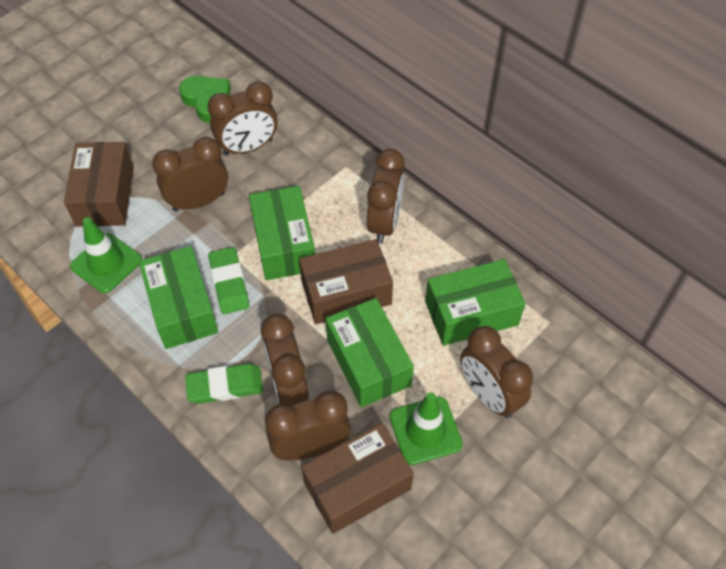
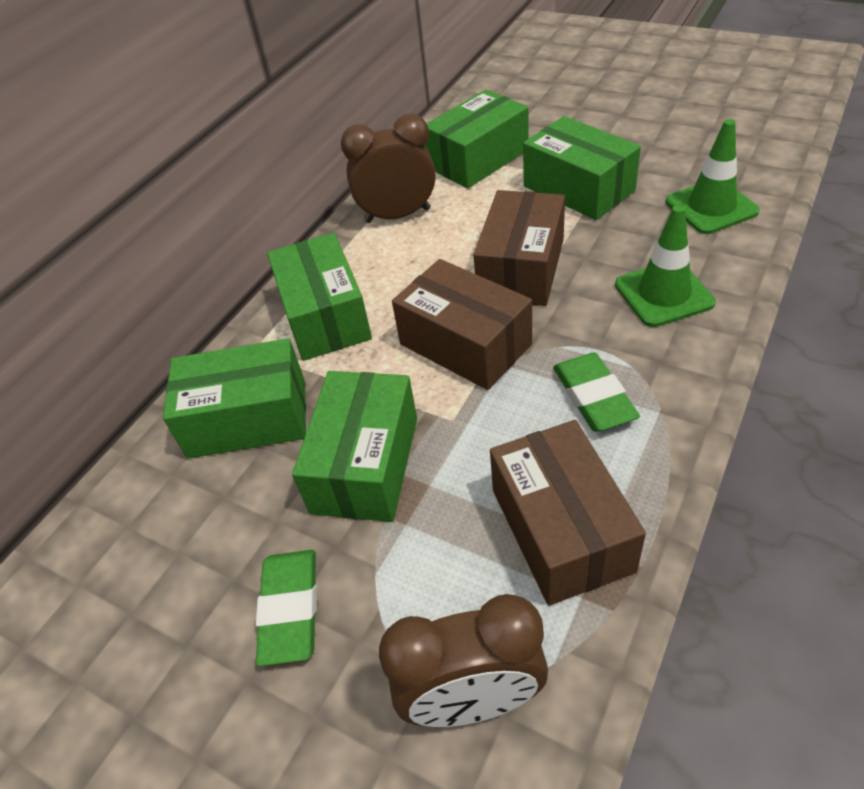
brown clock: 6 -> 2
green box: 4 -> 5
green heart: 1 -> 0

